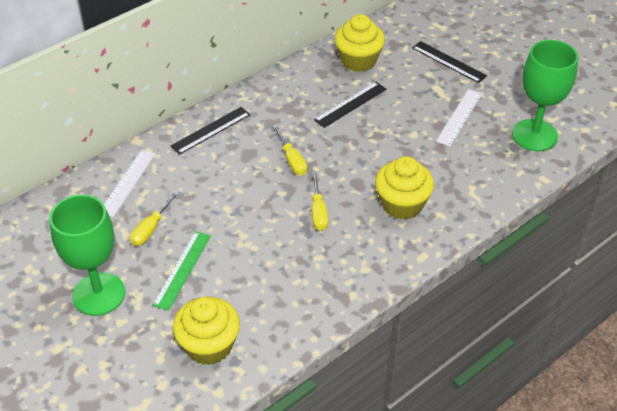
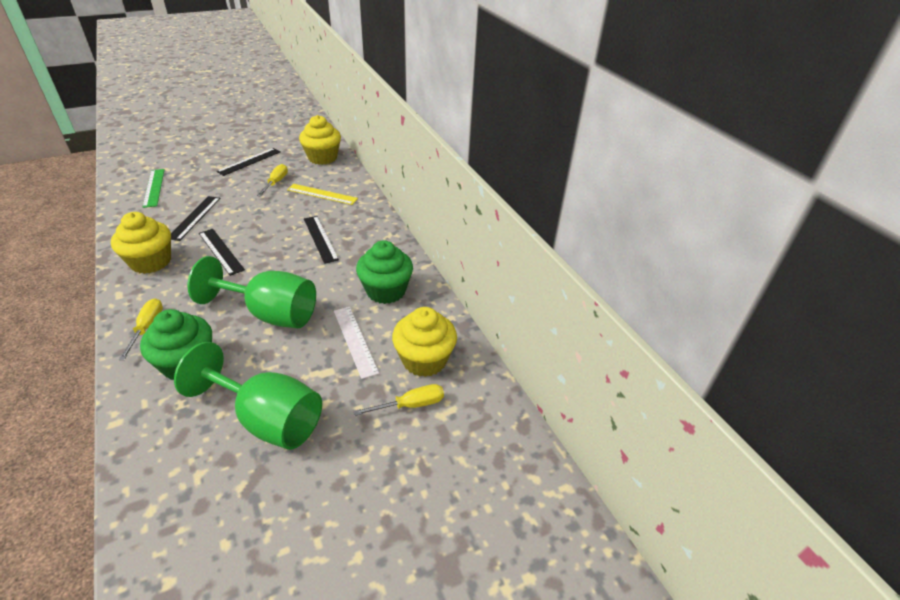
black ruler: 3 -> 4
green cupcake: 0 -> 2
white ruler: 2 -> 1
yellow ruler: 0 -> 1

